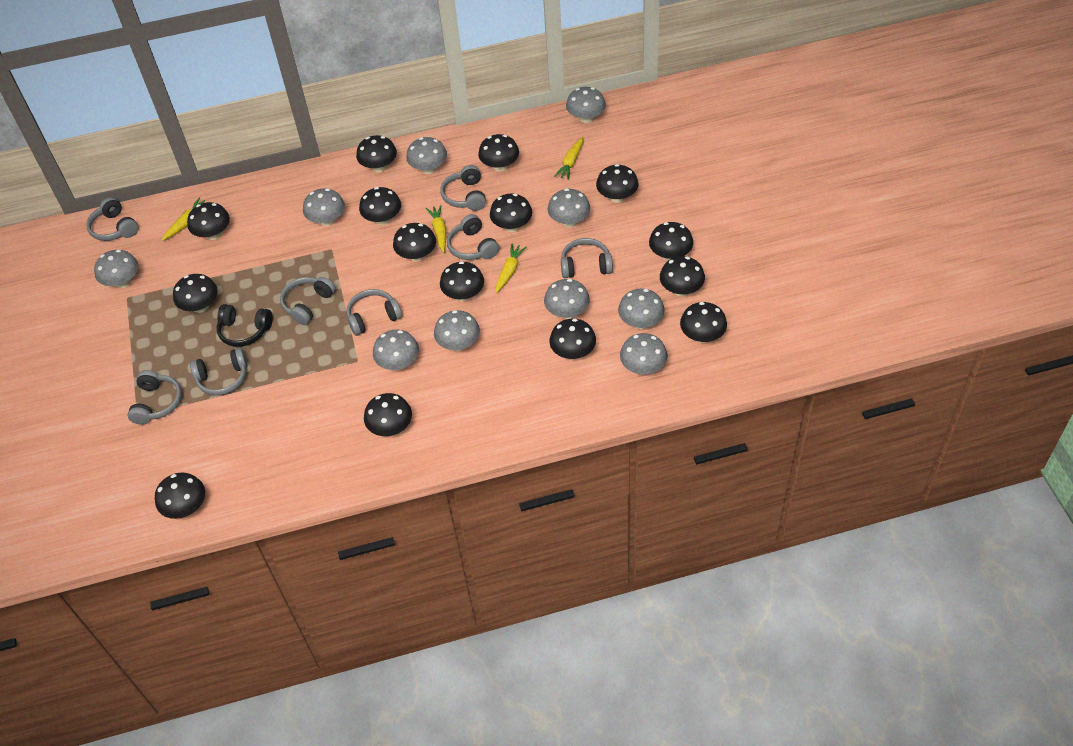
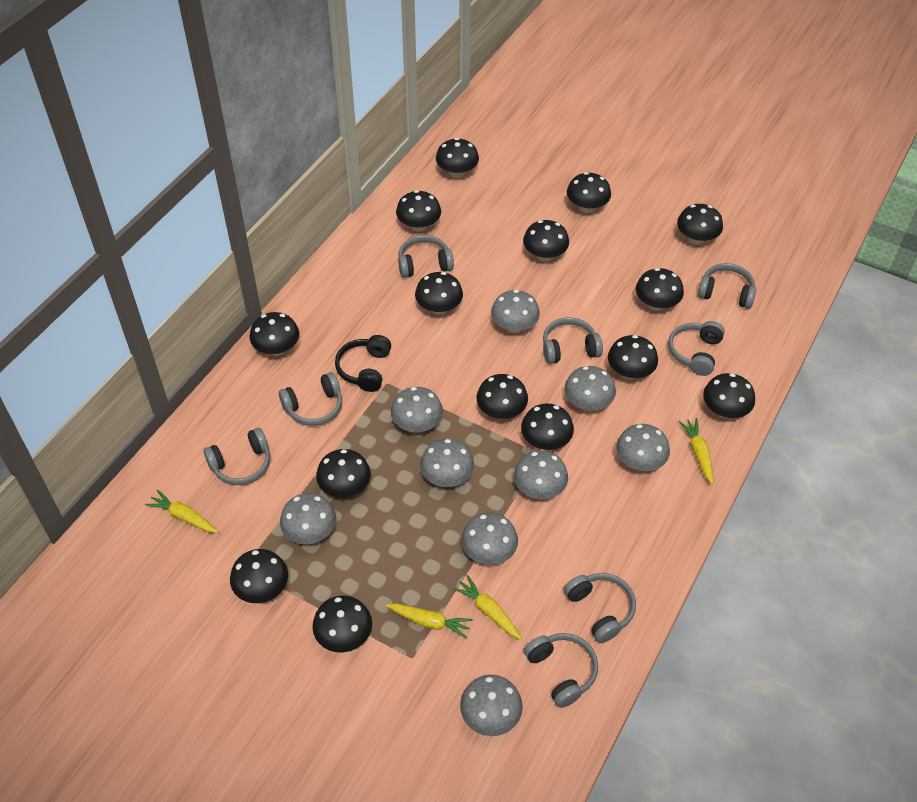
grey mushroom: 10 -> 9

